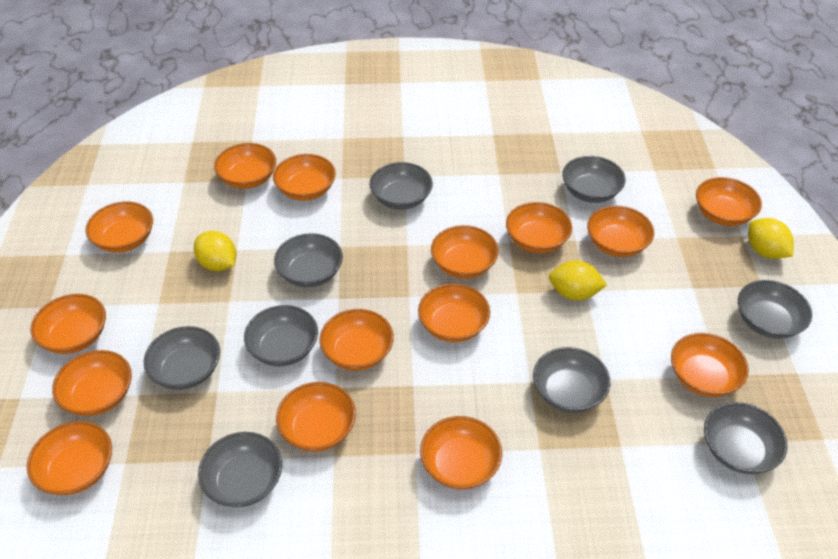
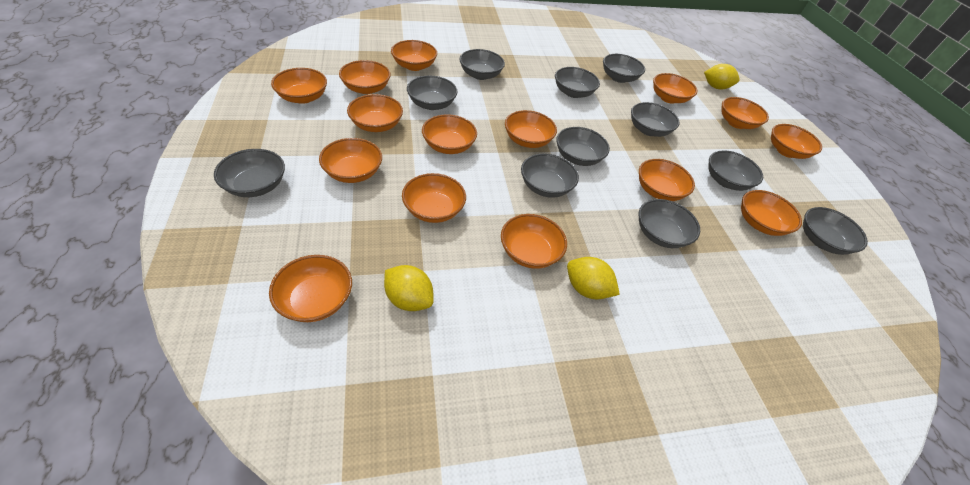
grey bowl: 9 -> 11

